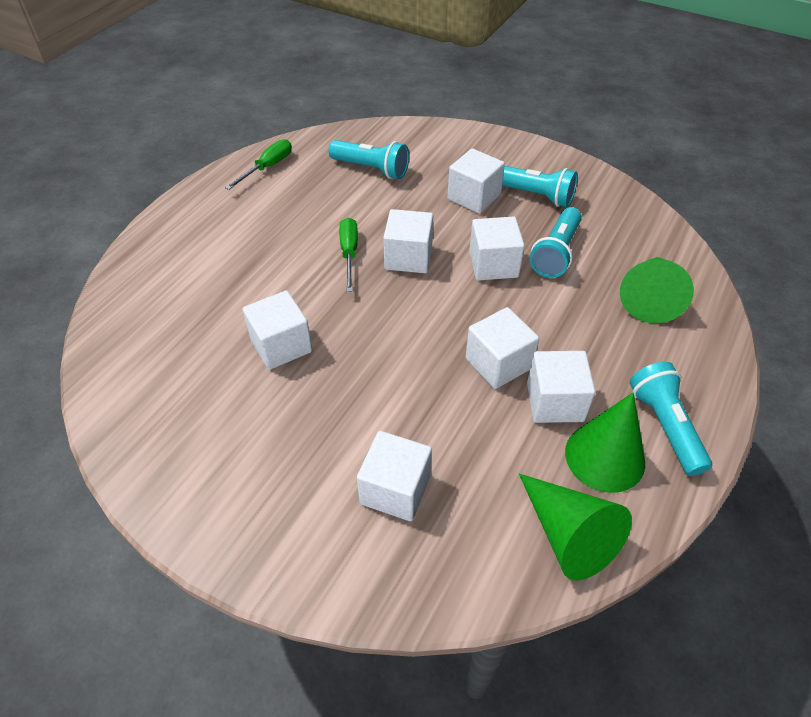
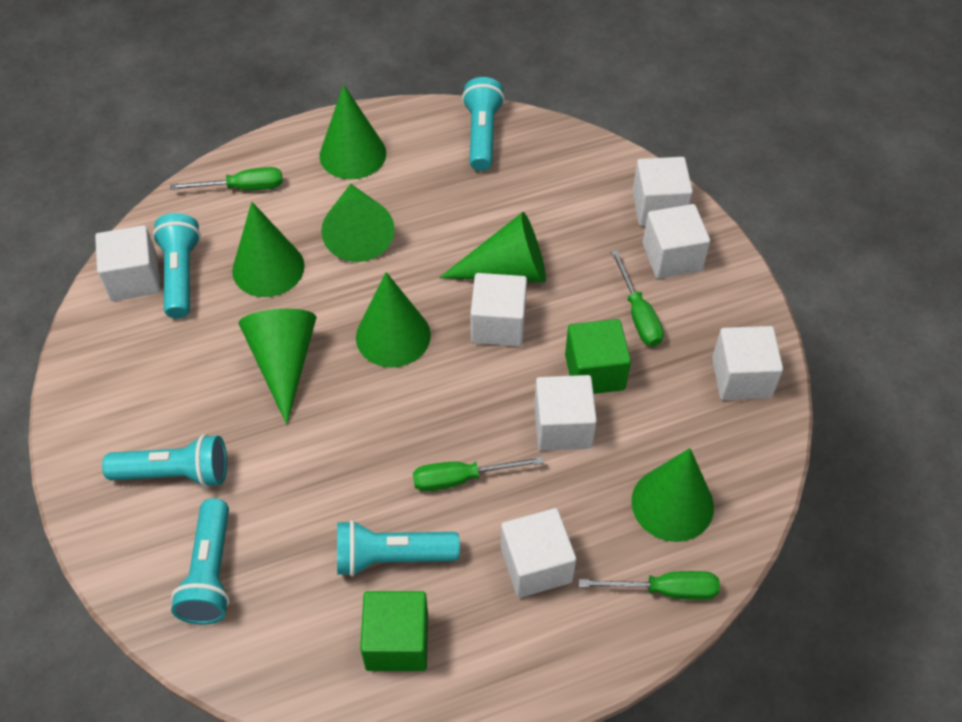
green cone: 3 -> 7
green cube: 0 -> 2
green screwdriver: 2 -> 4
turquoise flashlight: 4 -> 5

